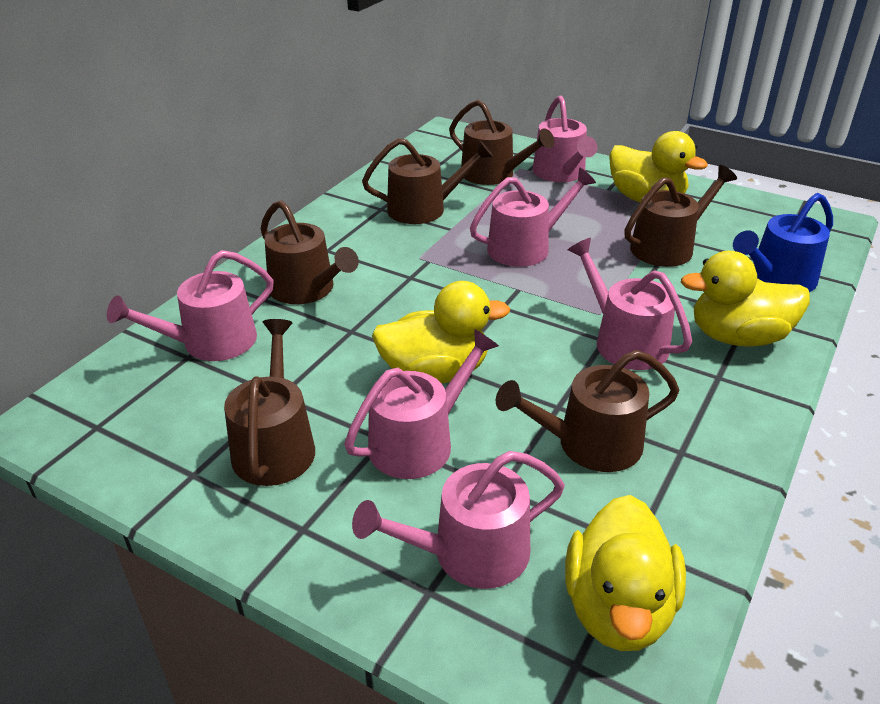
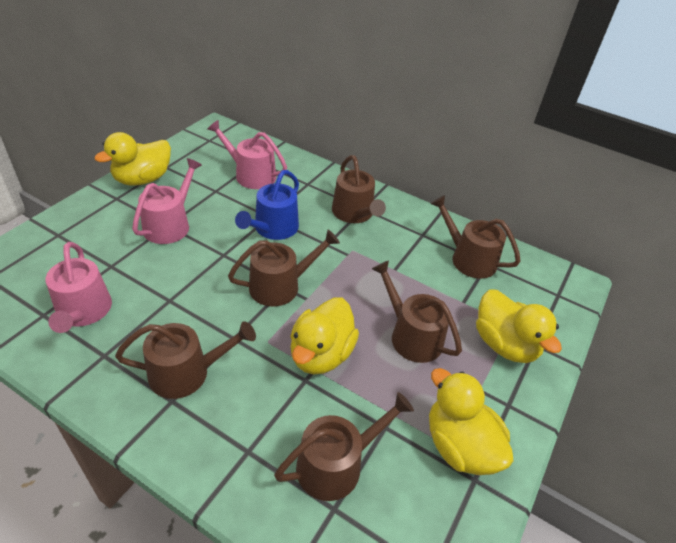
pink watering can: 6 -> 3

